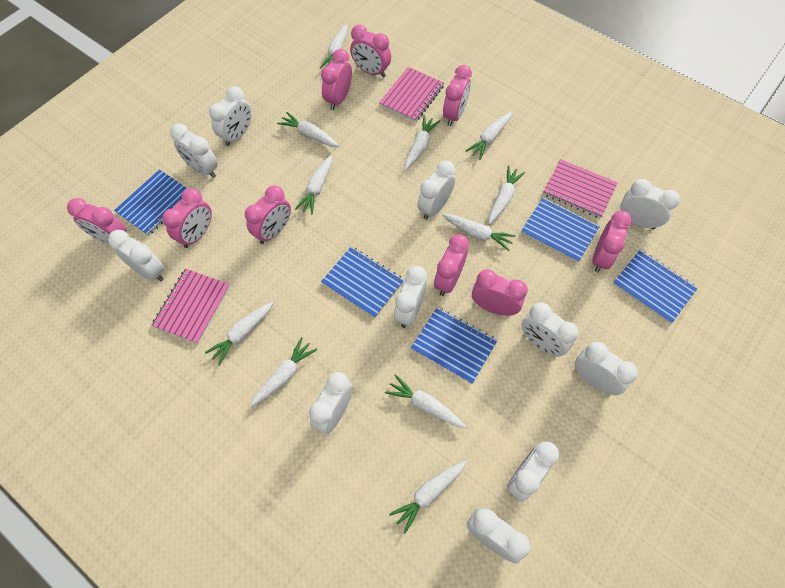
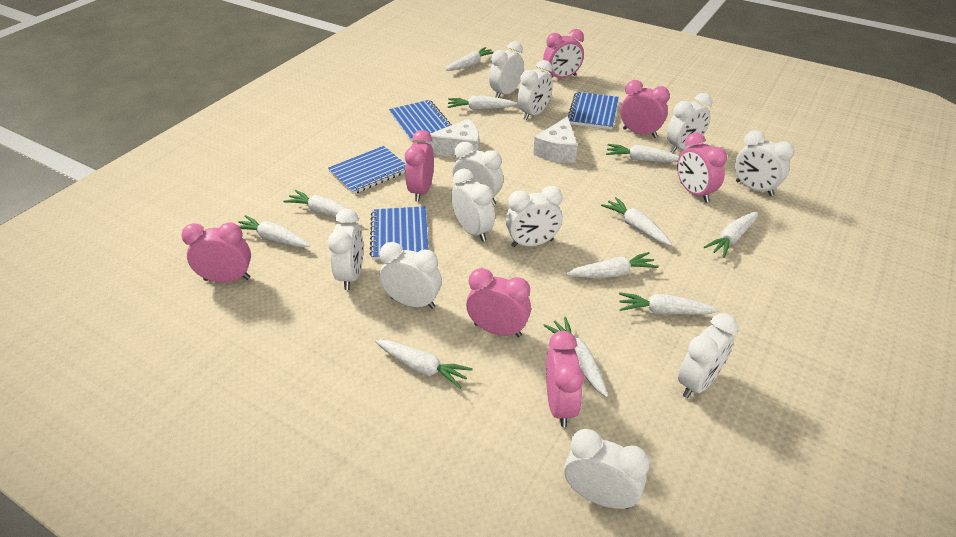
blue notebook: 5 -> 4
pink clock: 9 -> 7
pink notebook: 3 -> 0
white cheese: 0 -> 2

